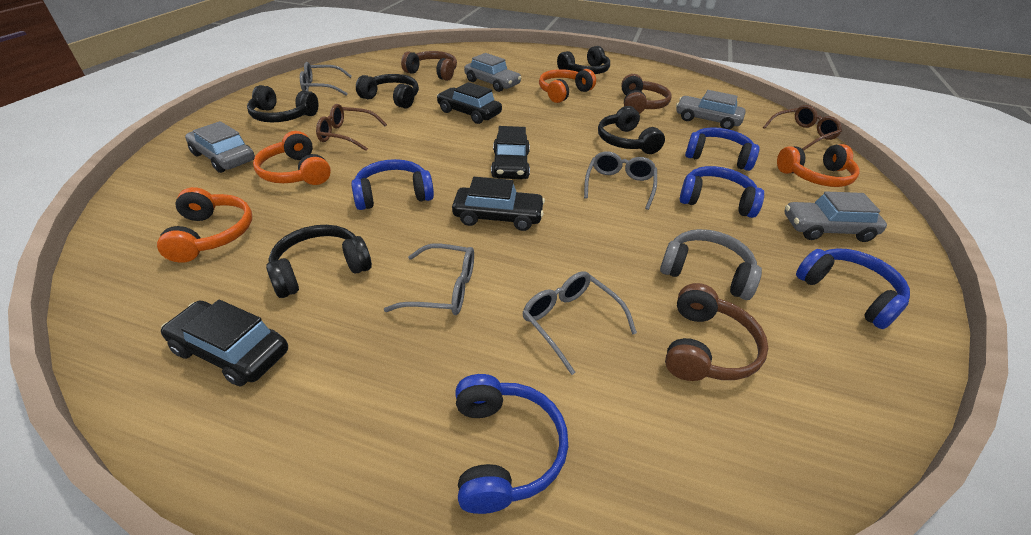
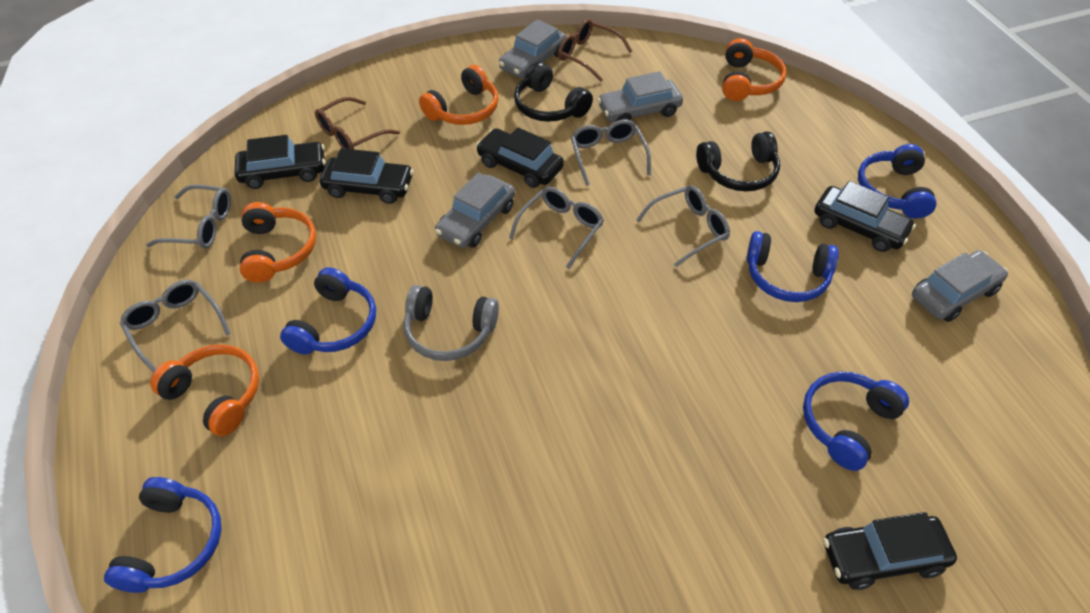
black car: 4 -> 5
black headphones: 5 -> 2
brown headphones: 3 -> 0
grey glasses: 4 -> 5

